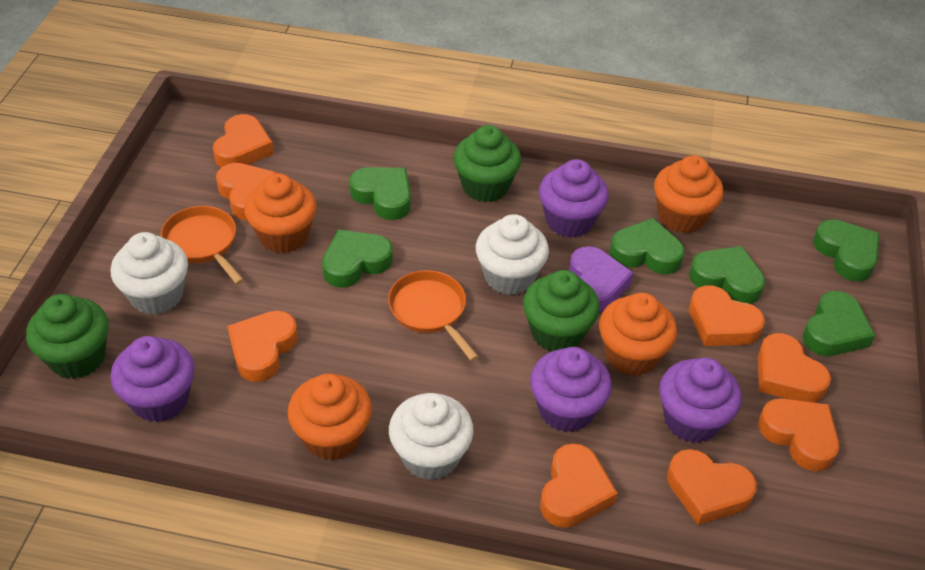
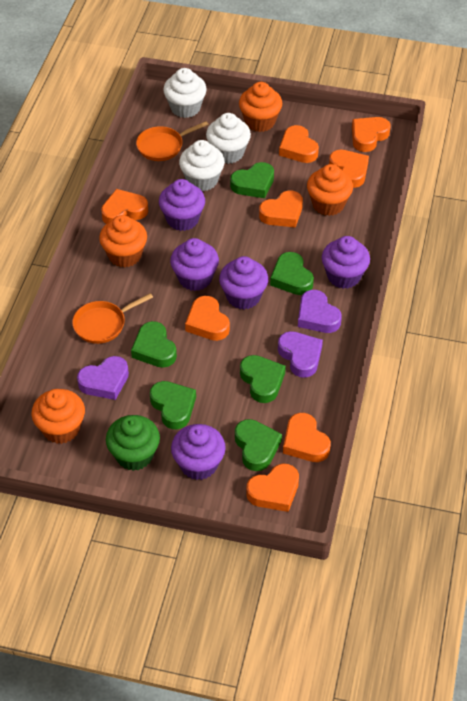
green cupcake: 3 -> 1
purple cupcake: 4 -> 5
purple heart: 1 -> 3

